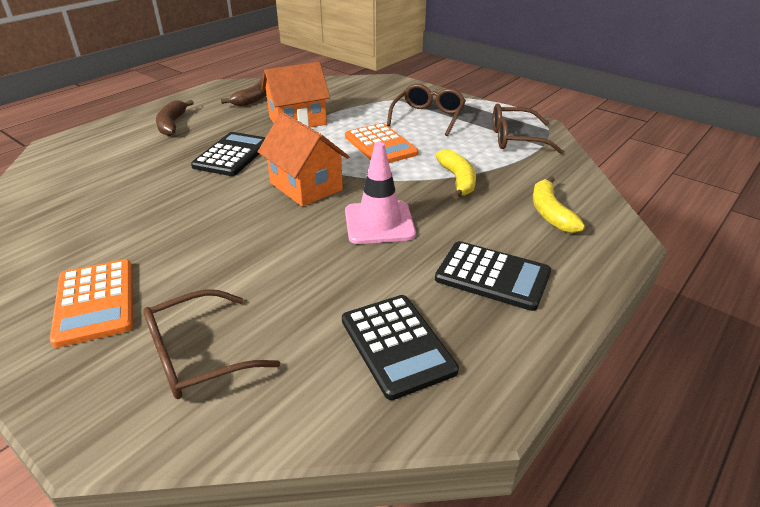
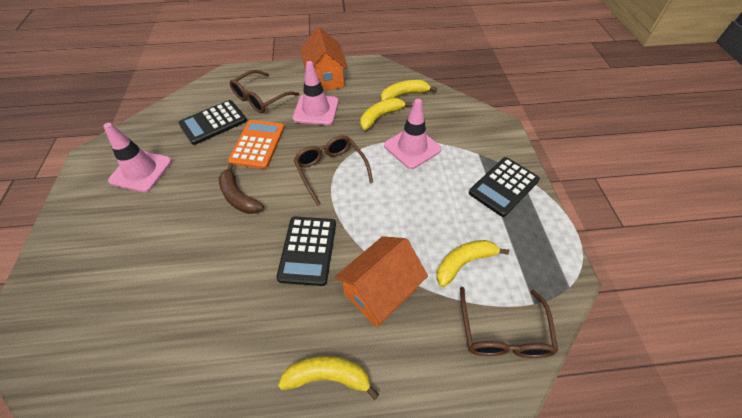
brown banana: 2 -> 1
orange calculator: 2 -> 1
pink traffic cone: 1 -> 3
yellow banana: 2 -> 4

